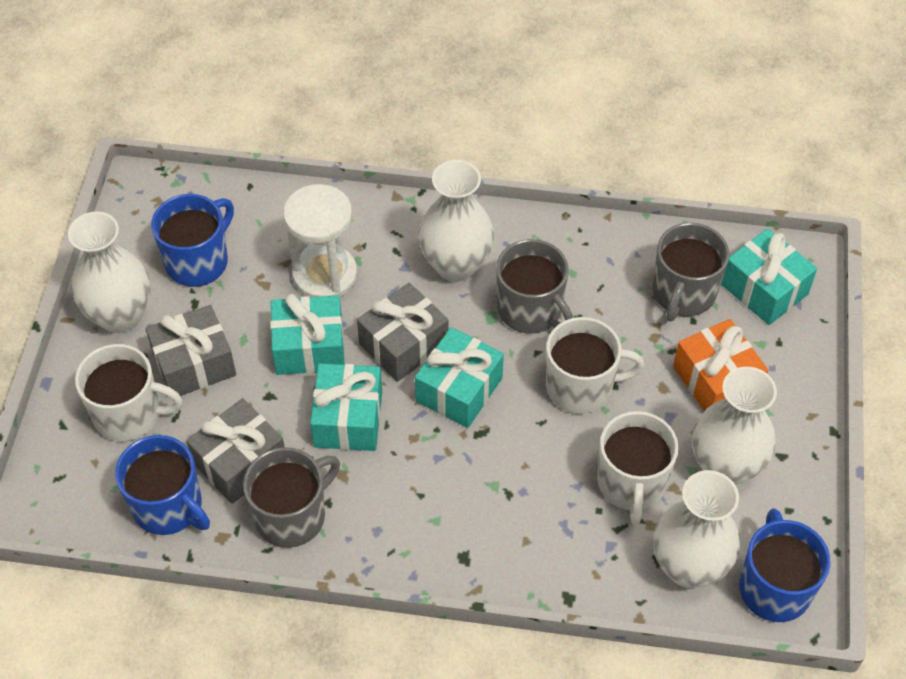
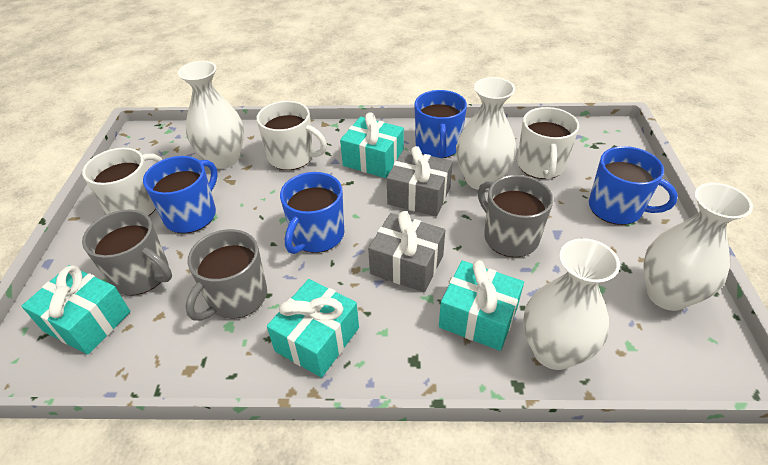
blue mug: 3 -> 4
grey gift: 3 -> 2
orange gift: 1 -> 0
white hourglass: 1 -> 0

